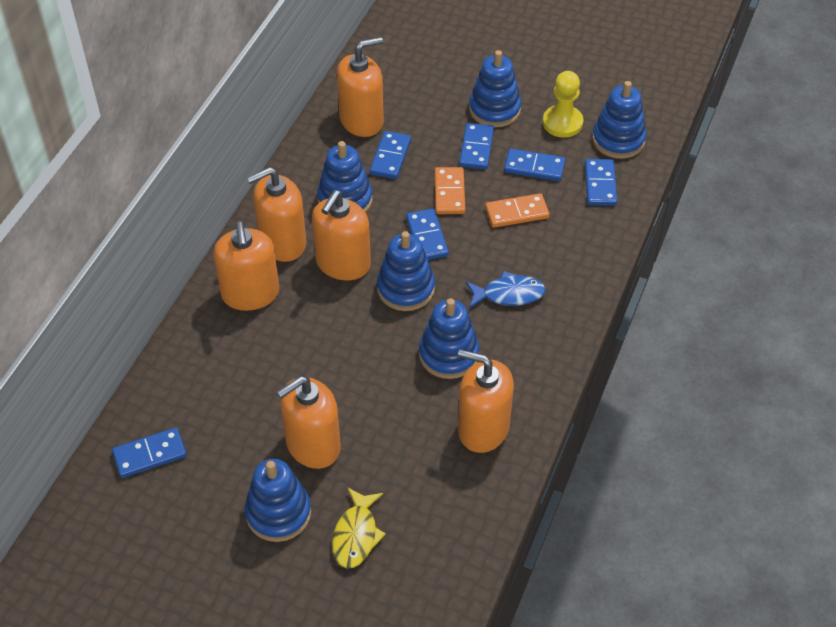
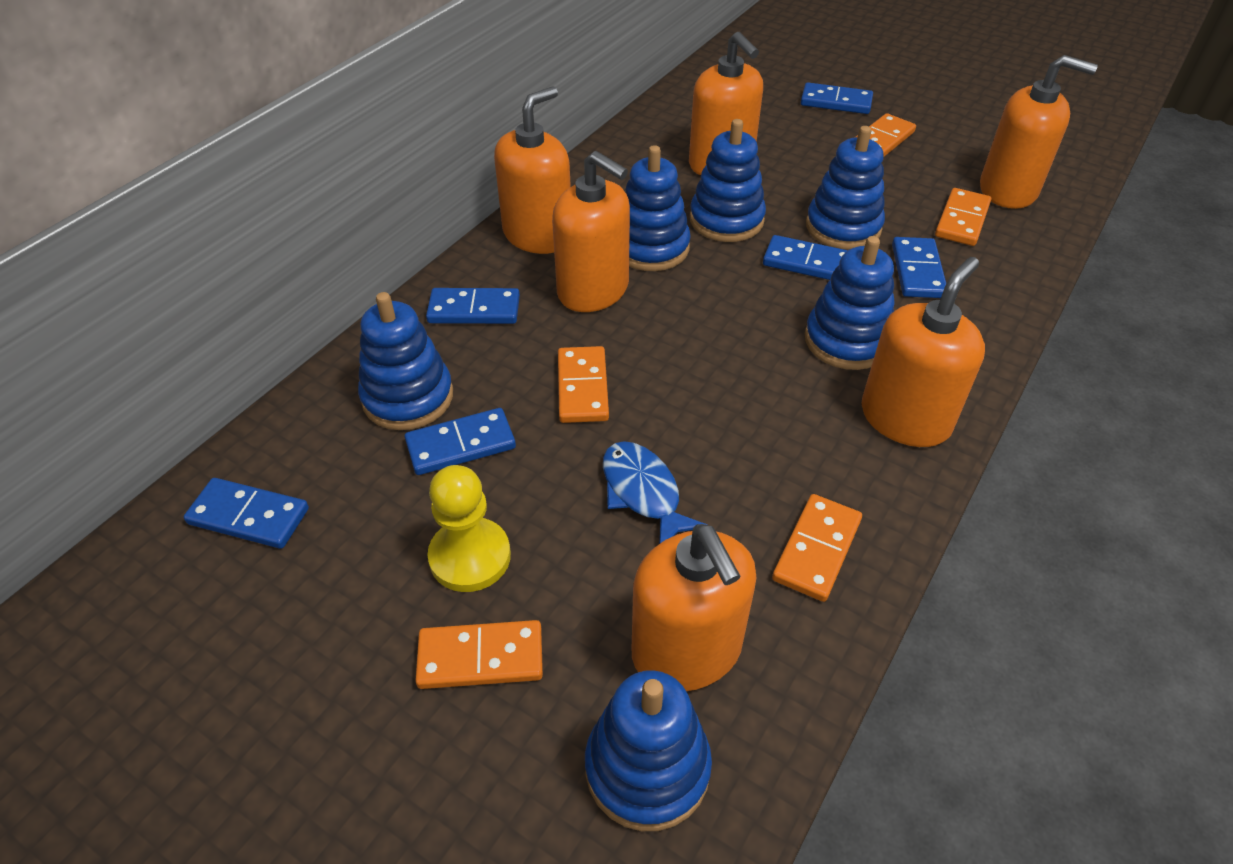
orange domino: 2 -> 5
yellow fish: 1 -> 0

